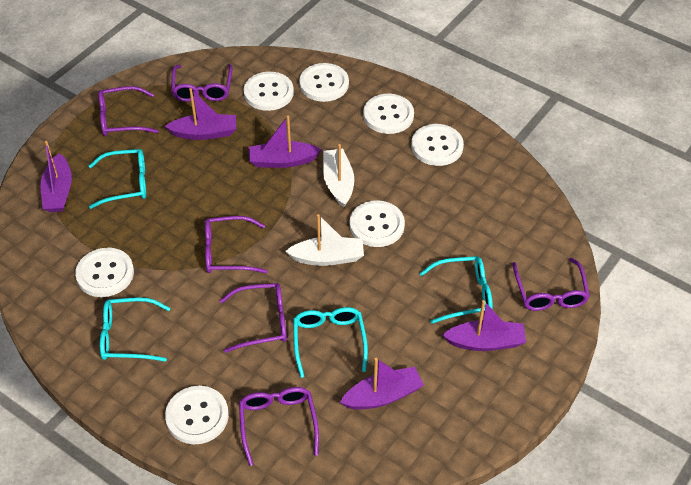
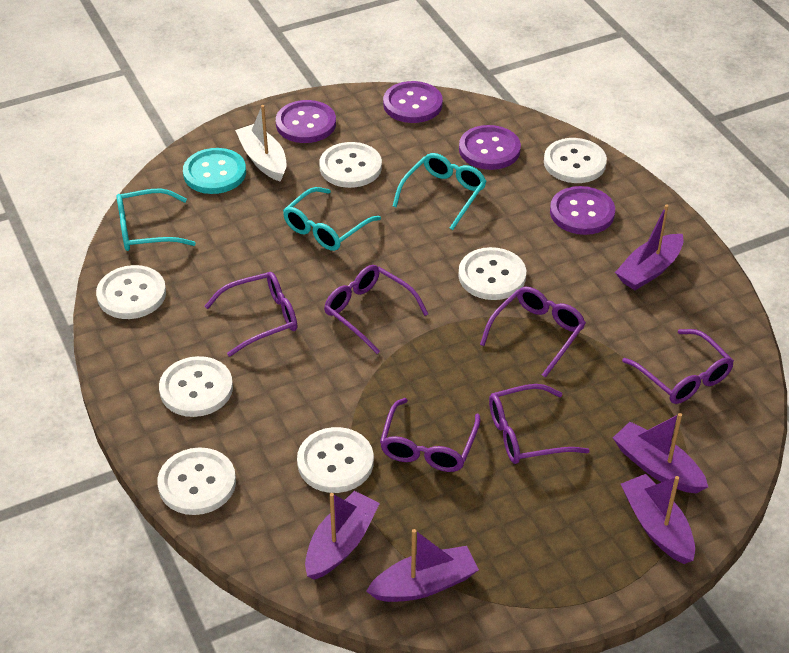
purple button: 0 -> 4
turquoise button: 0 -> 1
turquoise glasses: 4 -> 3
white boat: 2 -> 1

